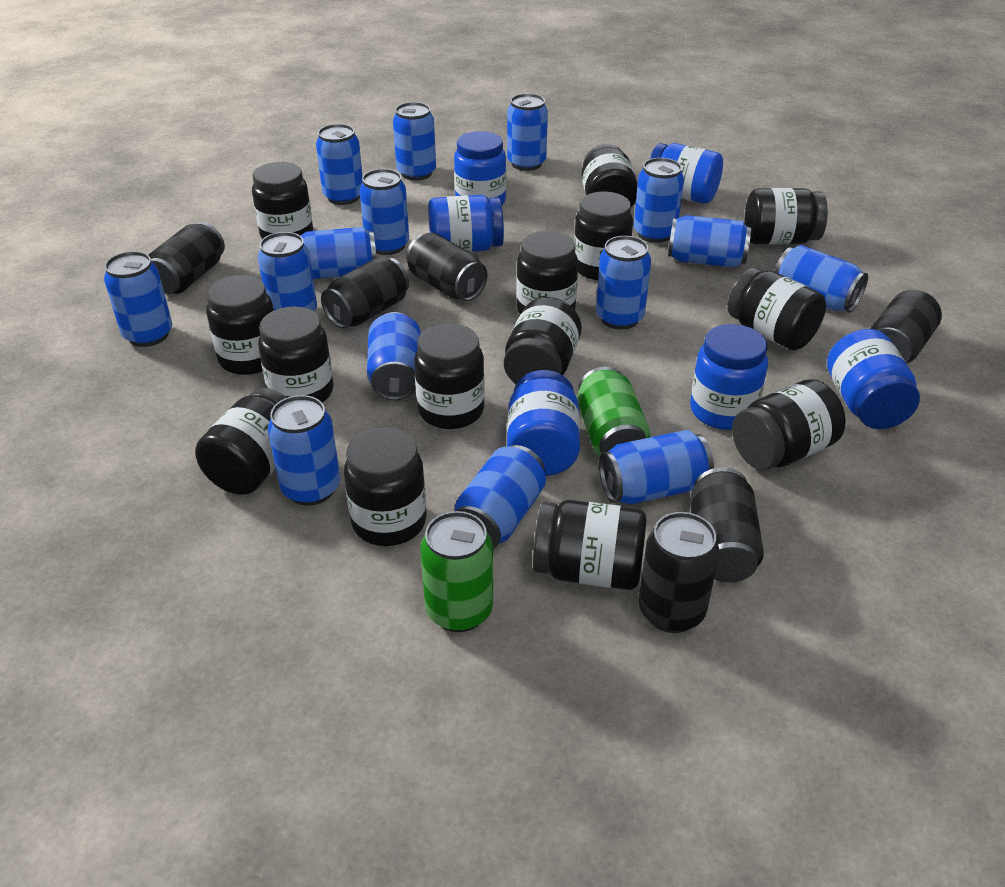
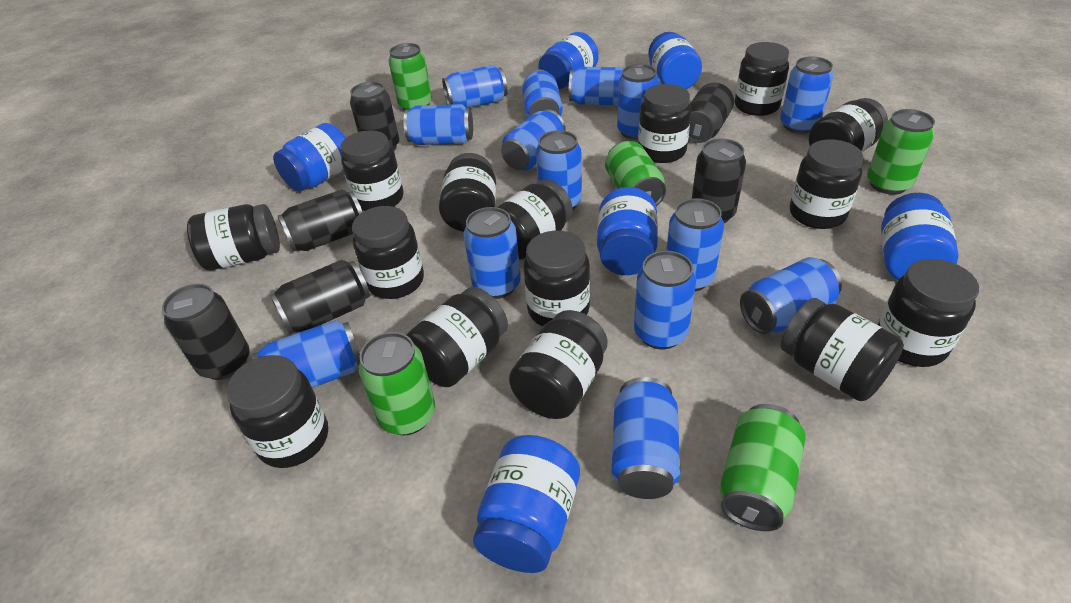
black jar: 14 -> 15
blue can: 15 -> 14
green can: 2 -> 5

